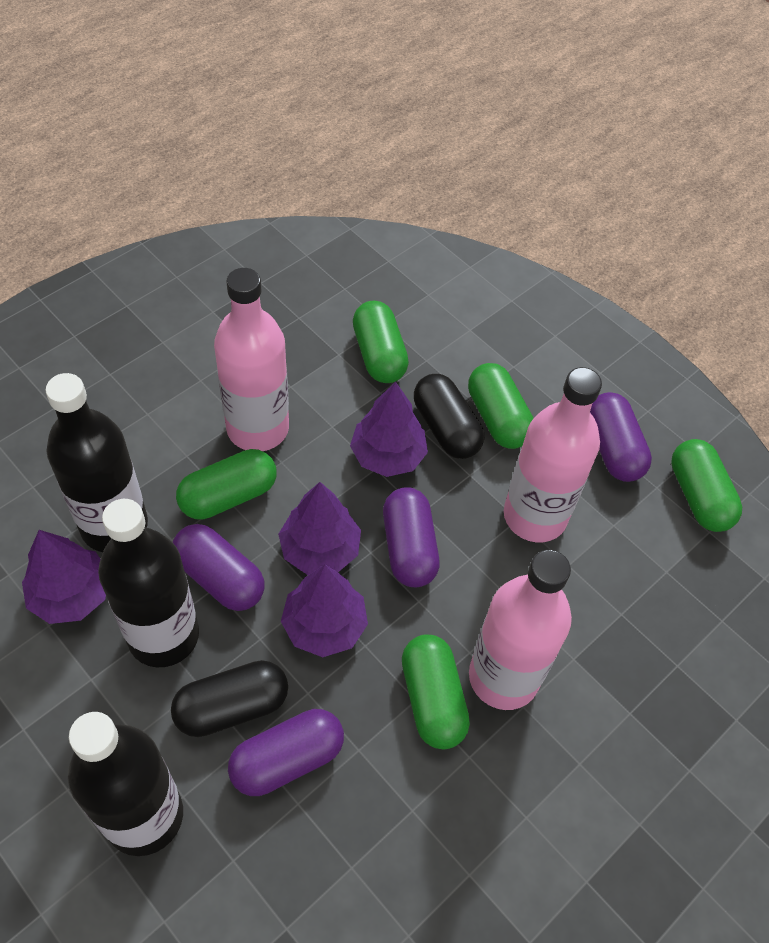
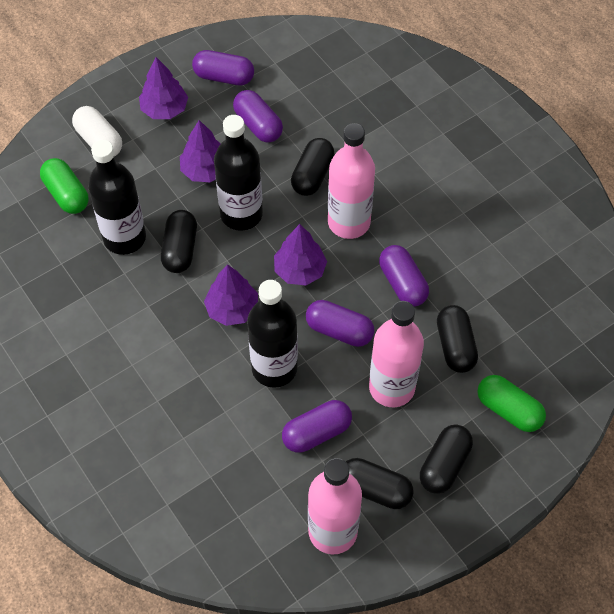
black capsule: 2 -> 5
green capsule: 5 -> 2
purple capsule: 4 -> 5
white capsule: 0 -> 1

